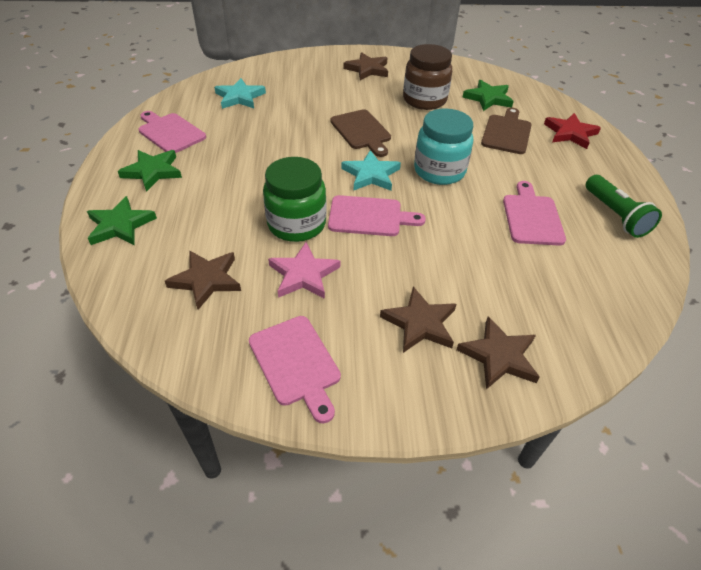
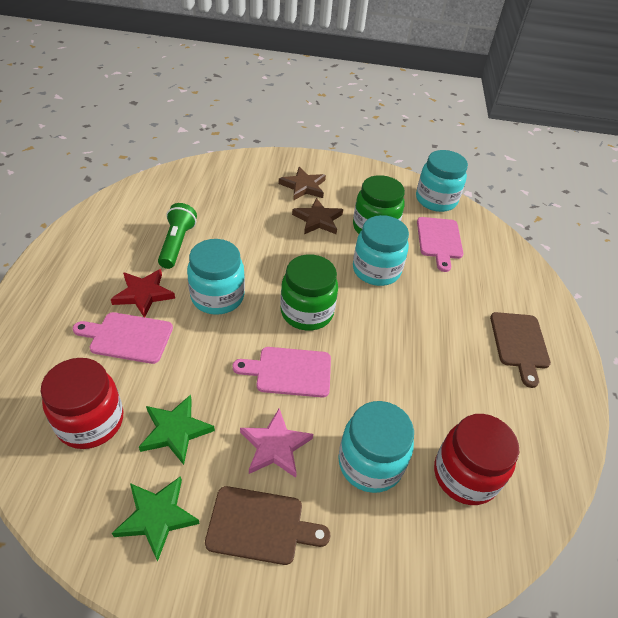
brown jar: 1 -> 0
brown star: 4 -> 2
green jar: 1 -> 2
green star: 3 -> 2
pink cutting board: 4 -> 3
red jar: 0 -> 2
turquoise jar: 1 -> 4
turquoise star: 2 -> 0

